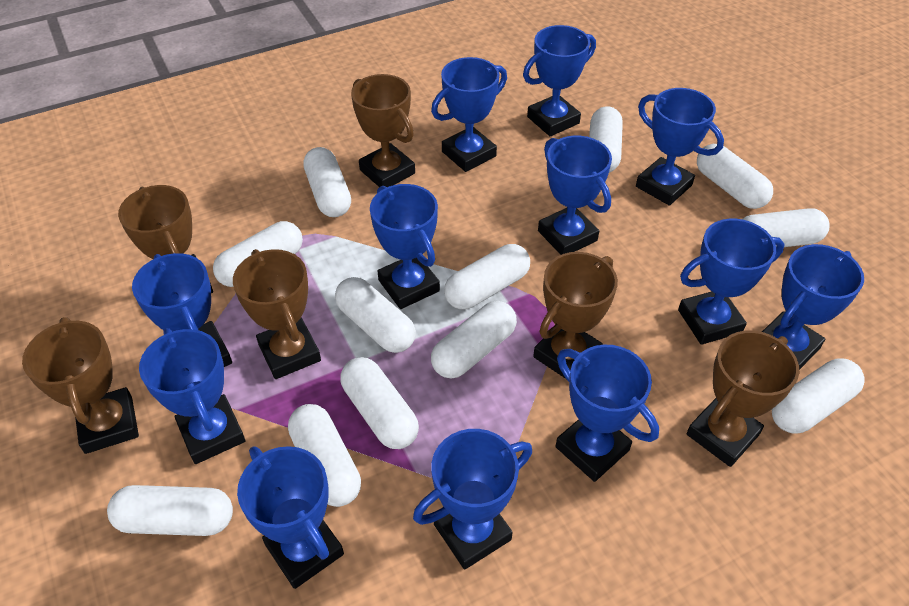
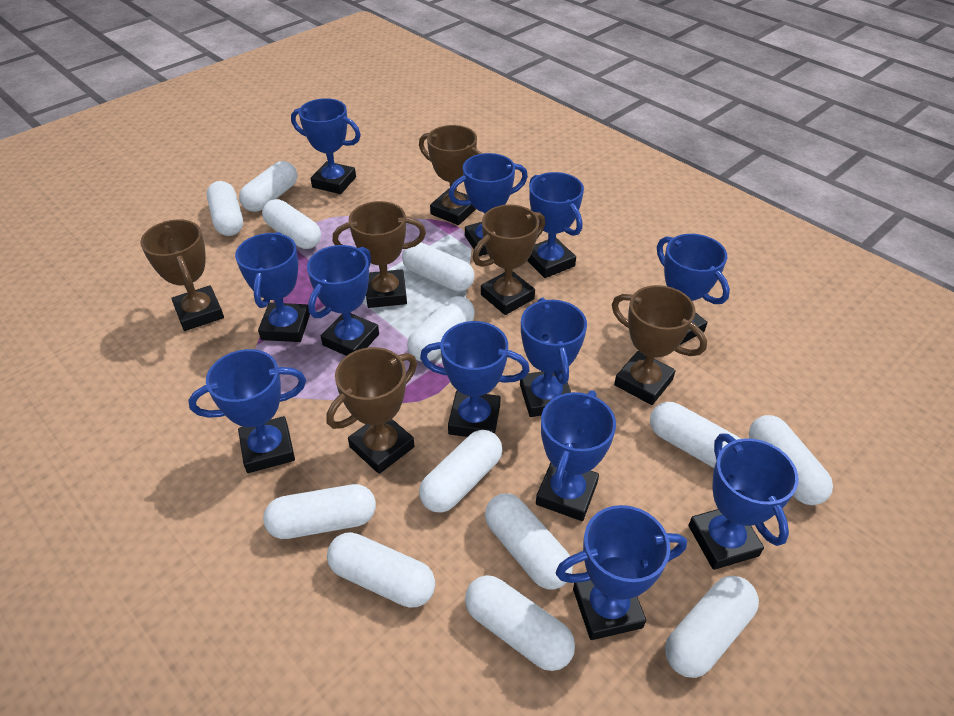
white capsule: 12 -> 13

